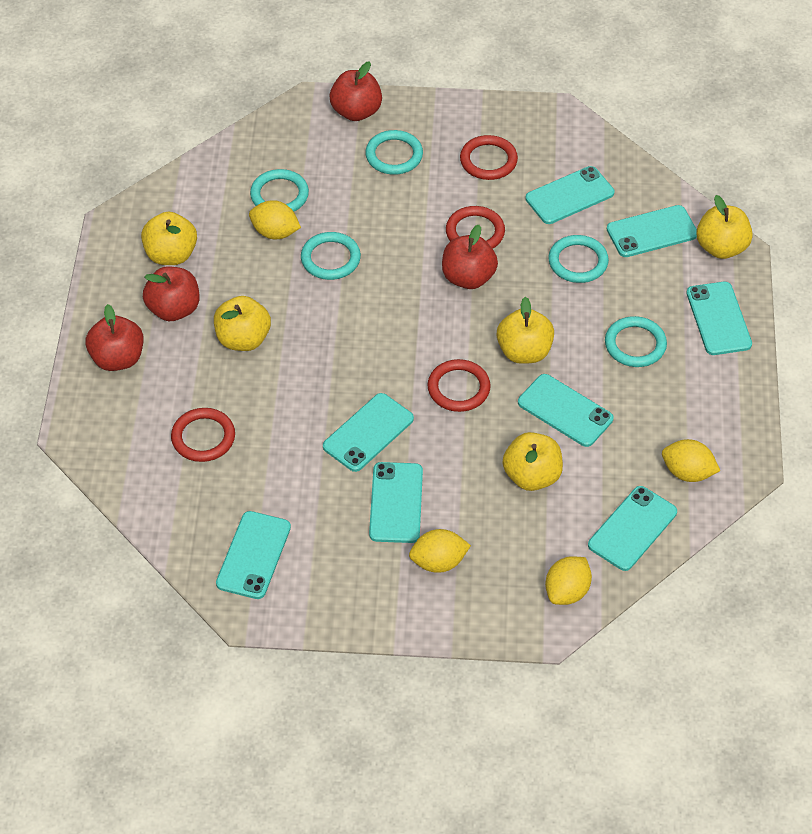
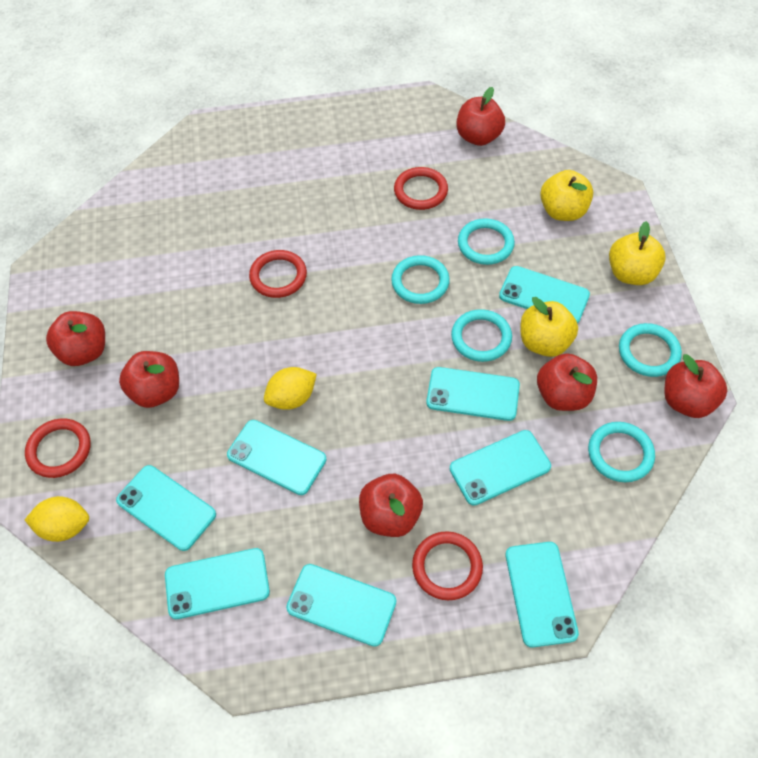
red apple: 4 -> 6
yellow apple: 5 -> 3
yellow lemon: 4 -> 2

